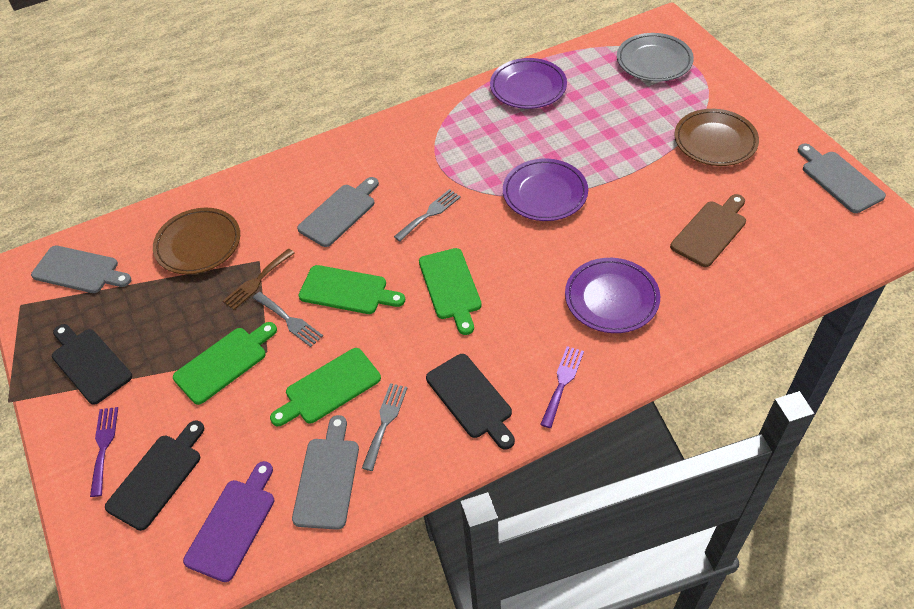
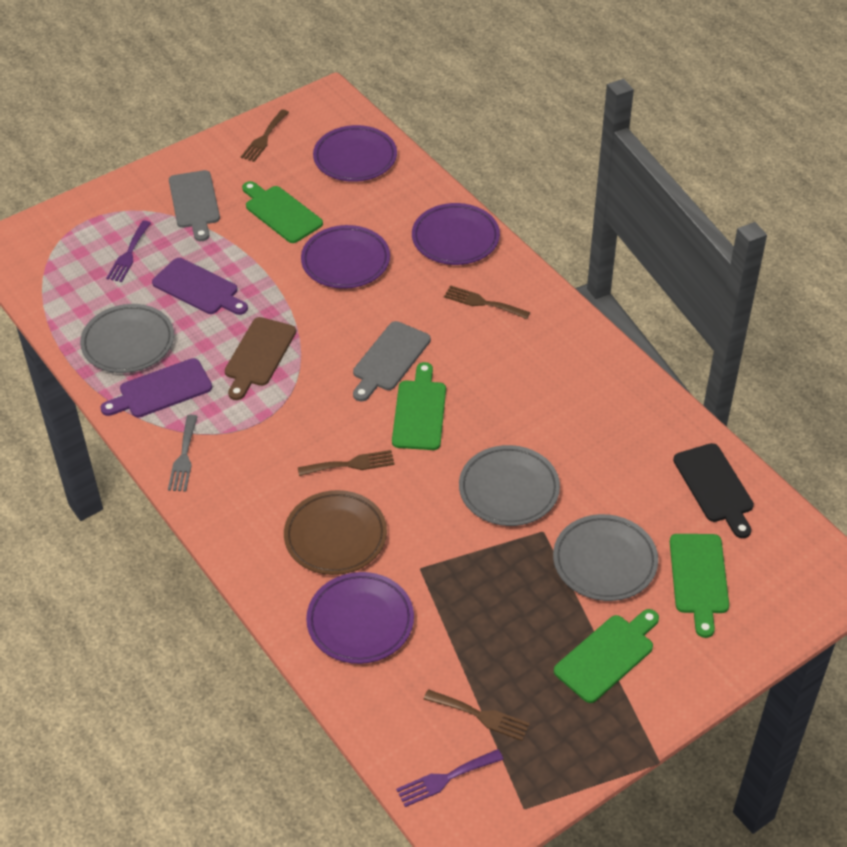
black cutting board: 3 -> 1
brown fork: 1 -> 4
brown plate: 2 -> 1
grey cutting board: 4 -> 2
grey fork: 3 -> 1
grey plate: 1 -> 3
purple cutting board: 1 -> 2
purple plate: 3 -> 4

